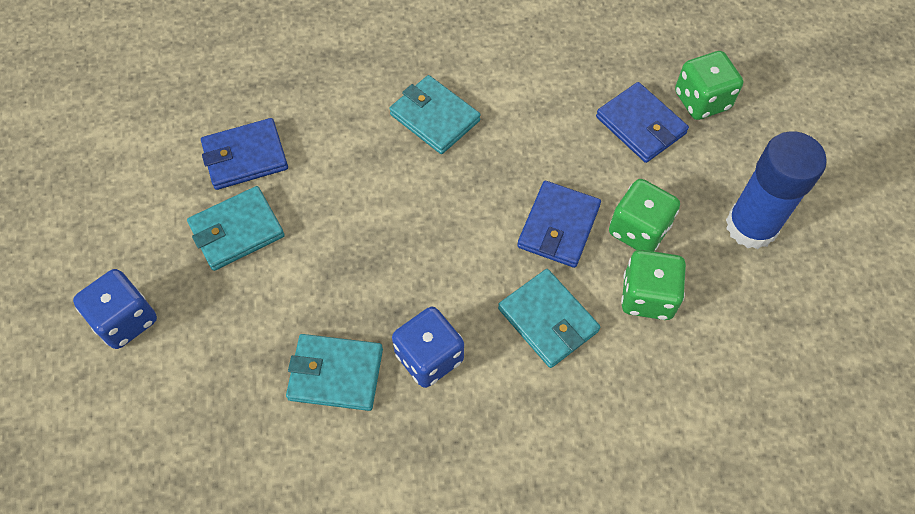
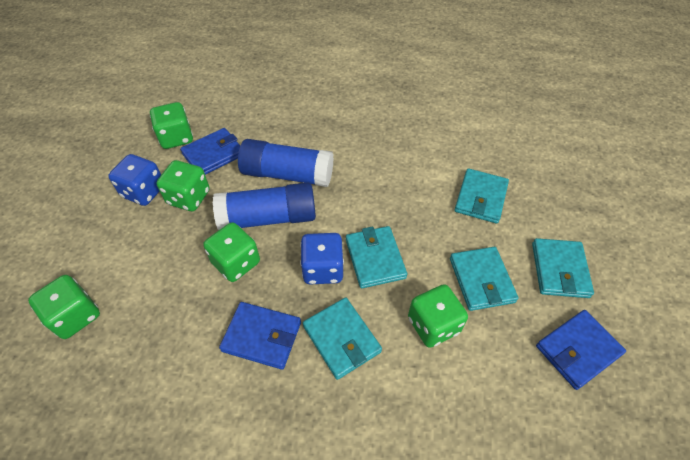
blue glue stick: 1 -> 2
green dice: 3 -> 5
turquoise wallet: 4 -> 5

